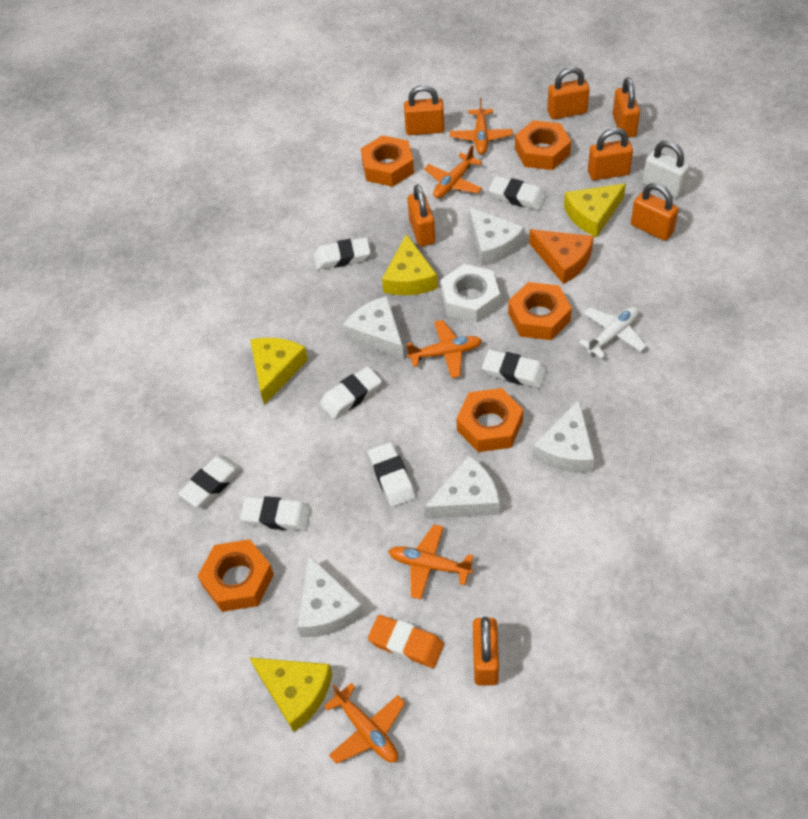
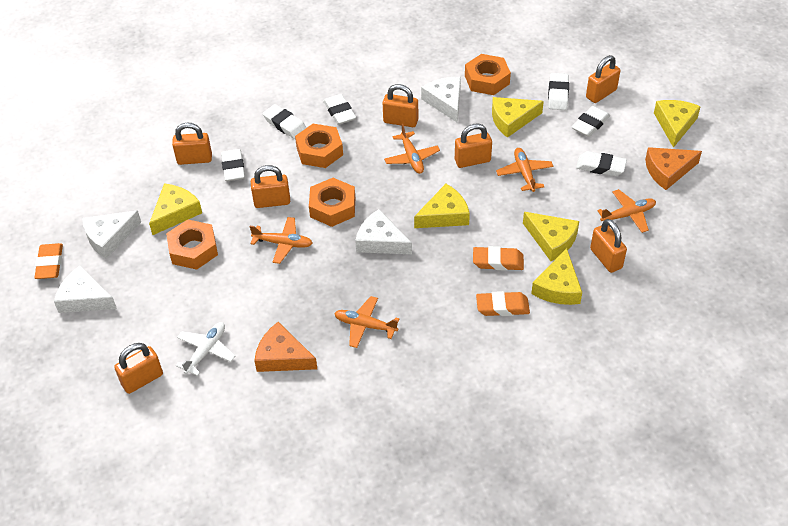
orange cheese: 1 -> 2
orange eraser: 1 -> 3
orange nut: 5 -> 4
white cheese: 5 -> 4
white eraser: 7 -> 6
white nut: 1 -> 0
white padlock: 1 -> 0
yellow cheese: 4 -> 6

